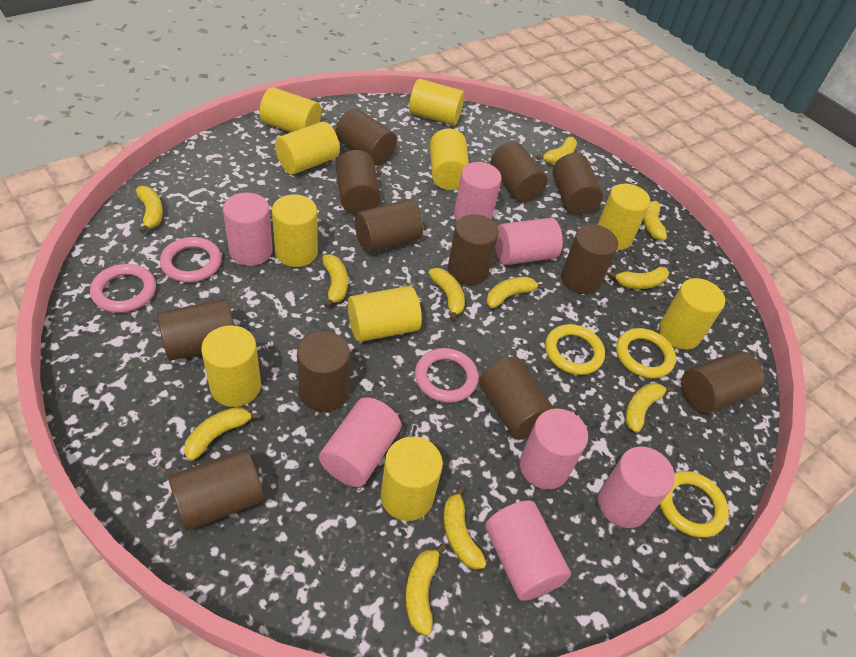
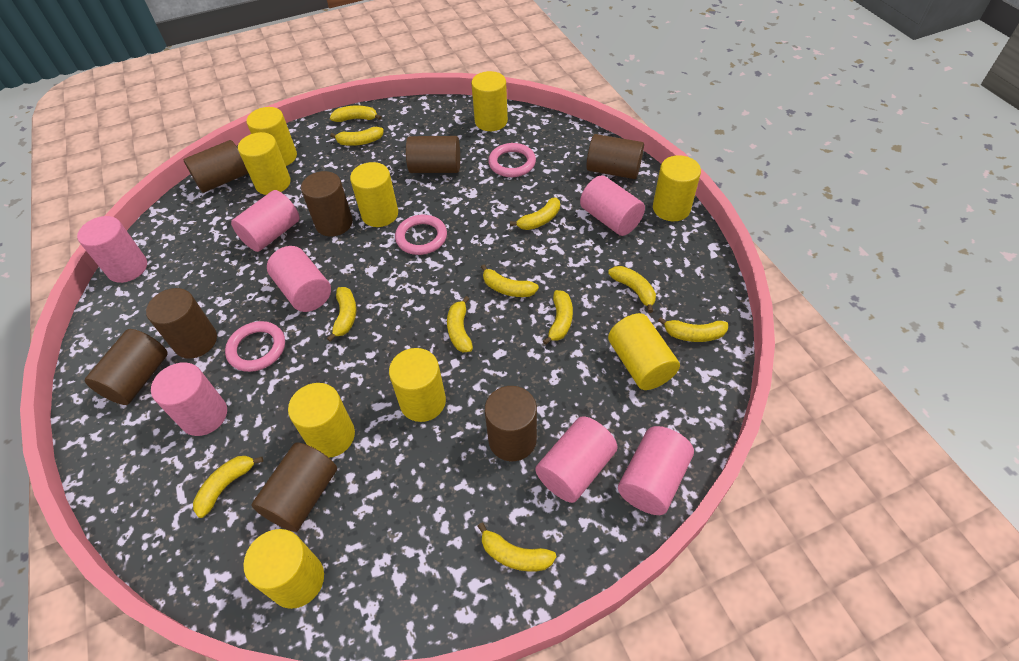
brown cylinder: 12 -> 8
yellow cylinder: 10 -> 9
yellow ring: 3 -> 0

